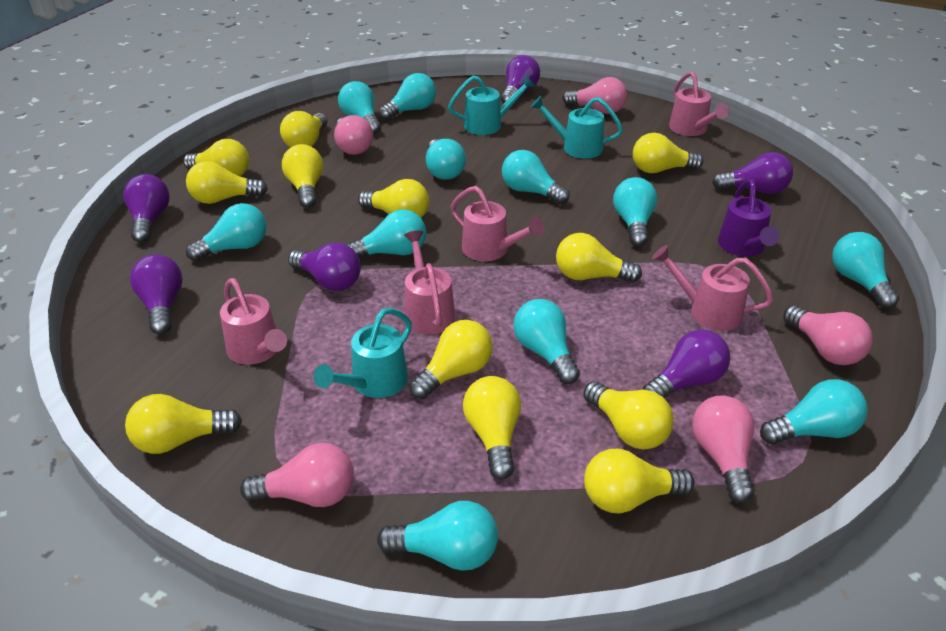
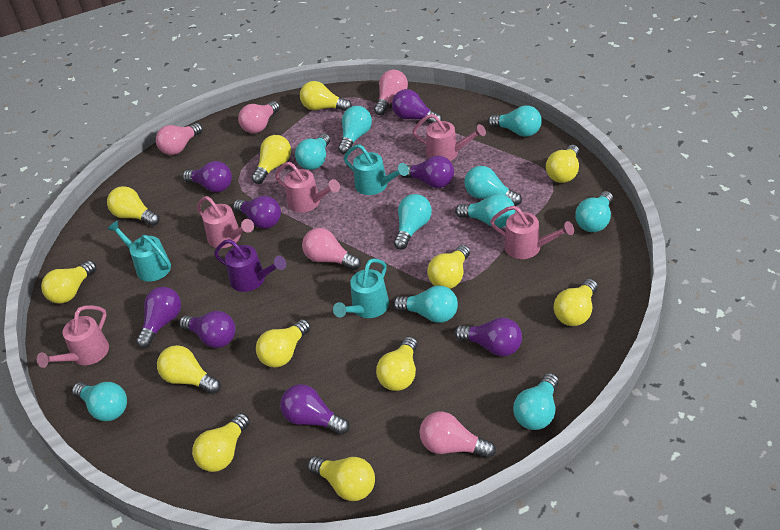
purple light bulb: 6 -> 8
turquoise light bulb: 11 -> 10

